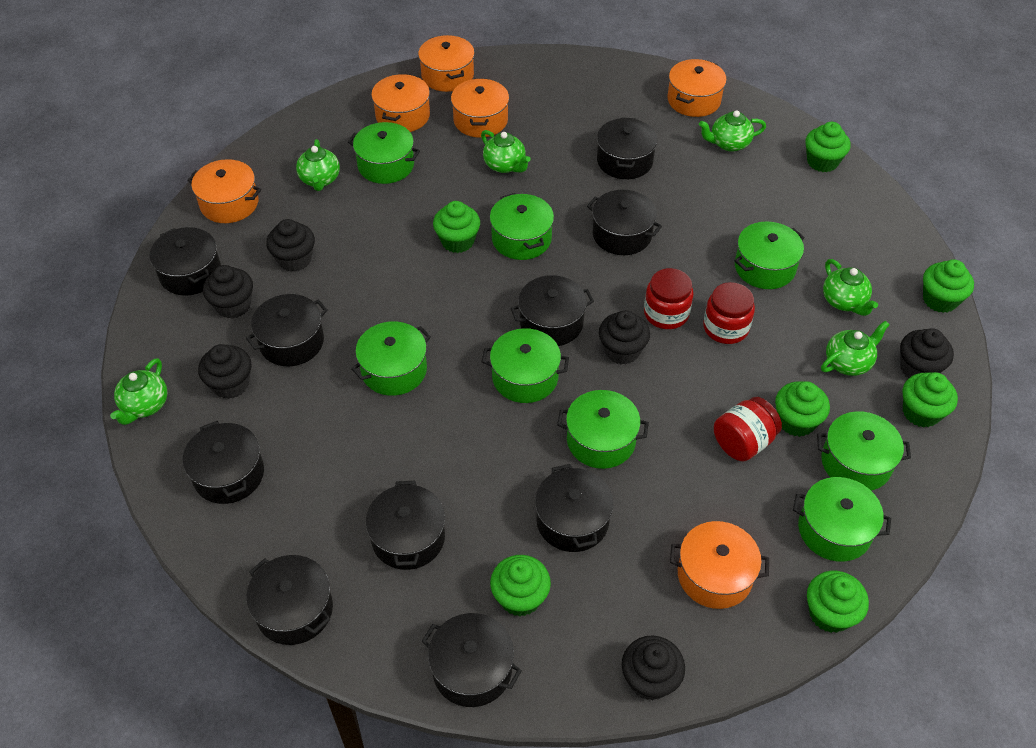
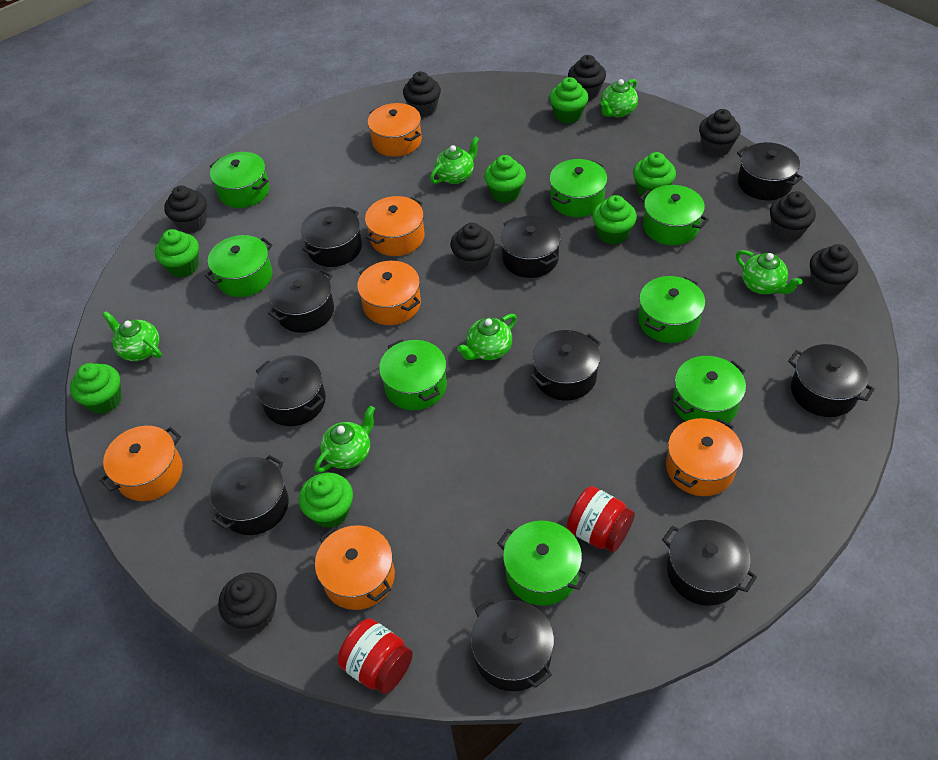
black cupcake: 6 -> 8
red jar: 3 -> 2

